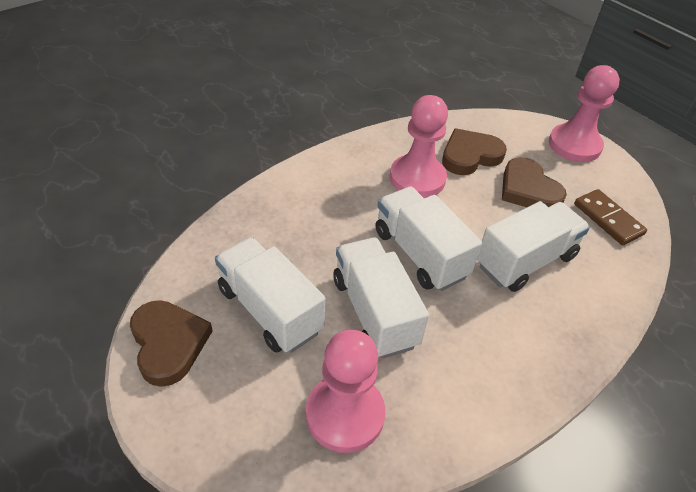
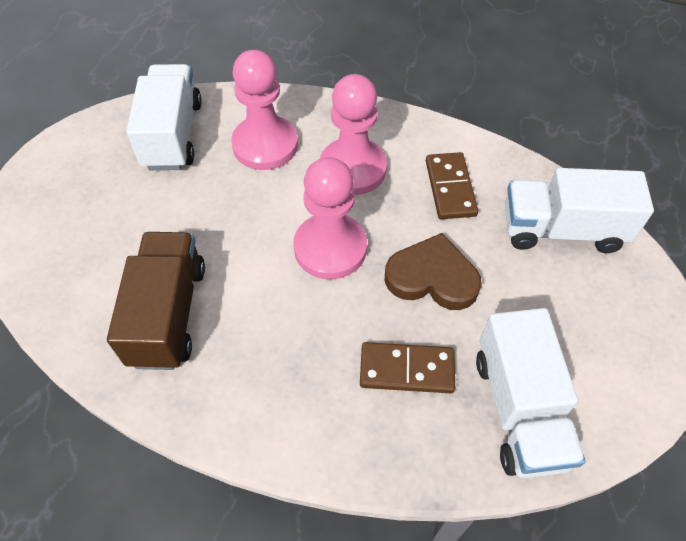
brown domino: 1 -> 2
brown heart: 3 -> 1
brown truck: 0 -> 1
white truck: 4 -> 3

